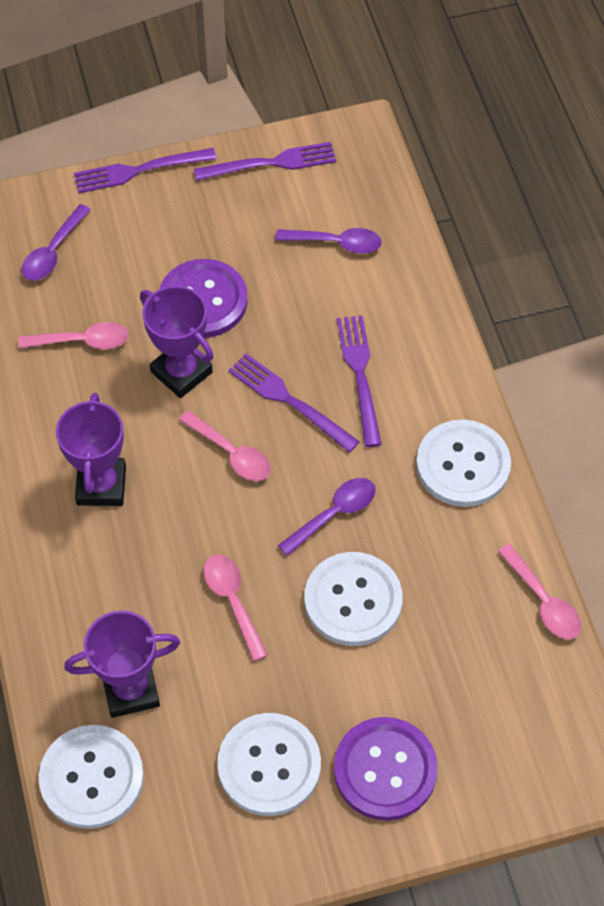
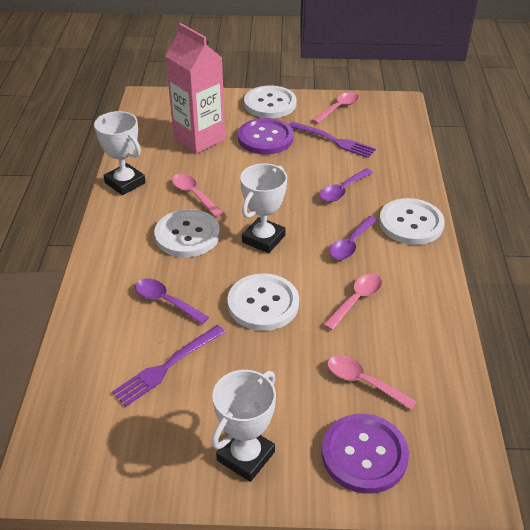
pink carton: 0 -> 1
purple fork: 4 -> 2
purple trophy: 3 -> 0
white trophy: 0 -> 3

